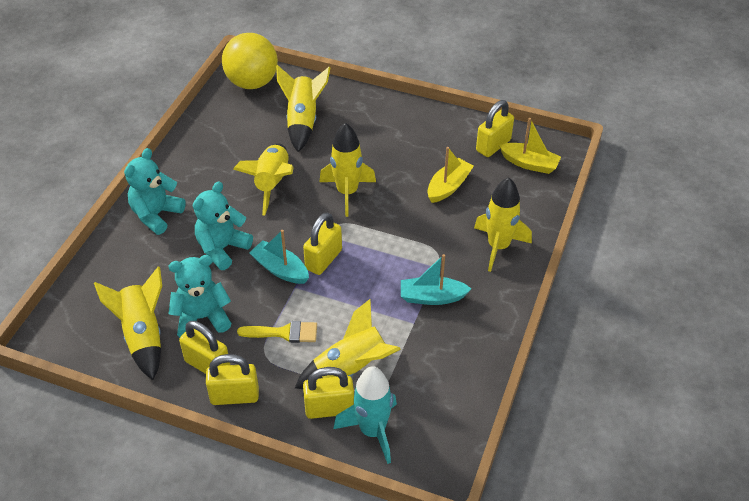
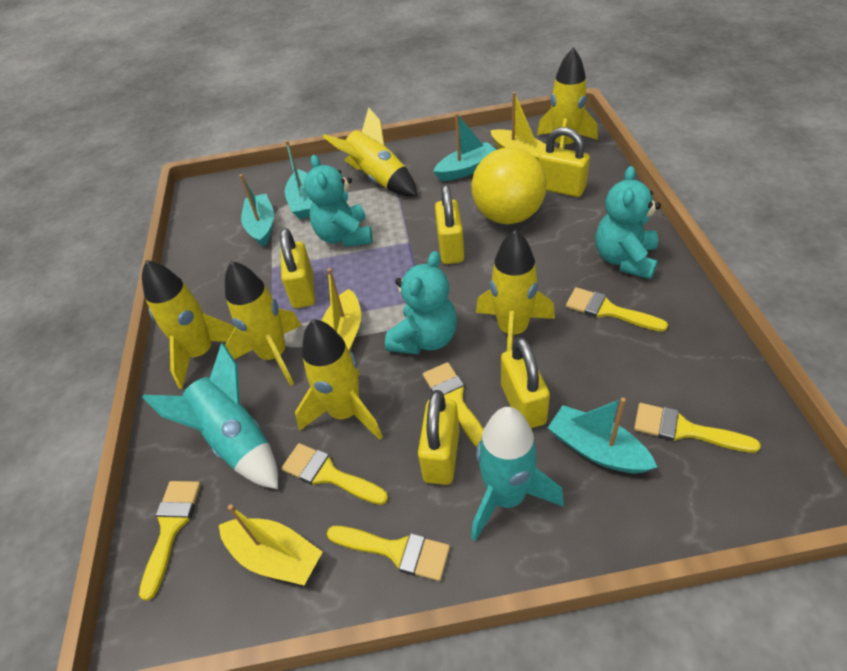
turquoise boat: 2 -> 4
turquoise rocket: 1 -> 2
yellow boat: 2 -> 3
yellow brush: 1 -> 6

